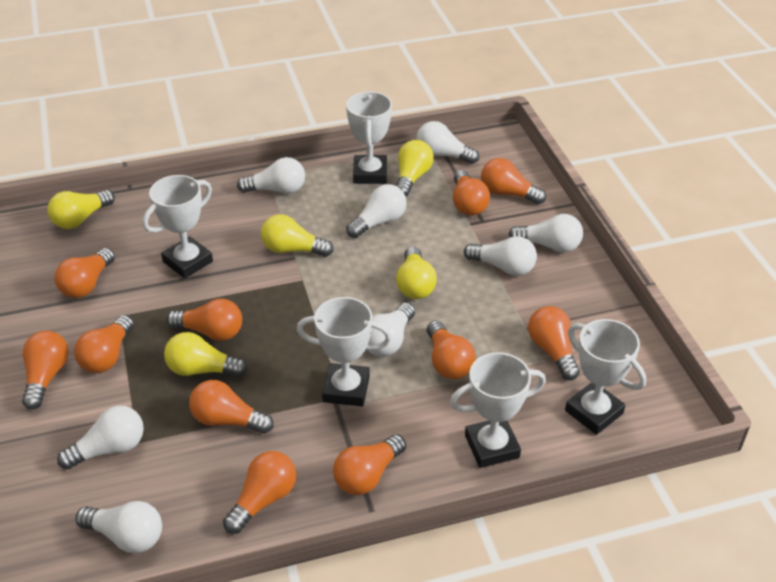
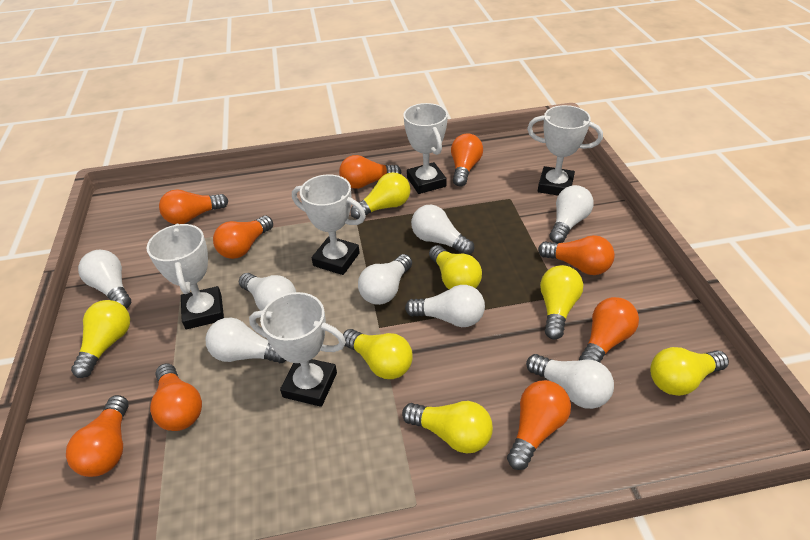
orange light bulb: 11 -> 9
yellow light bulb: 5 -> 7

